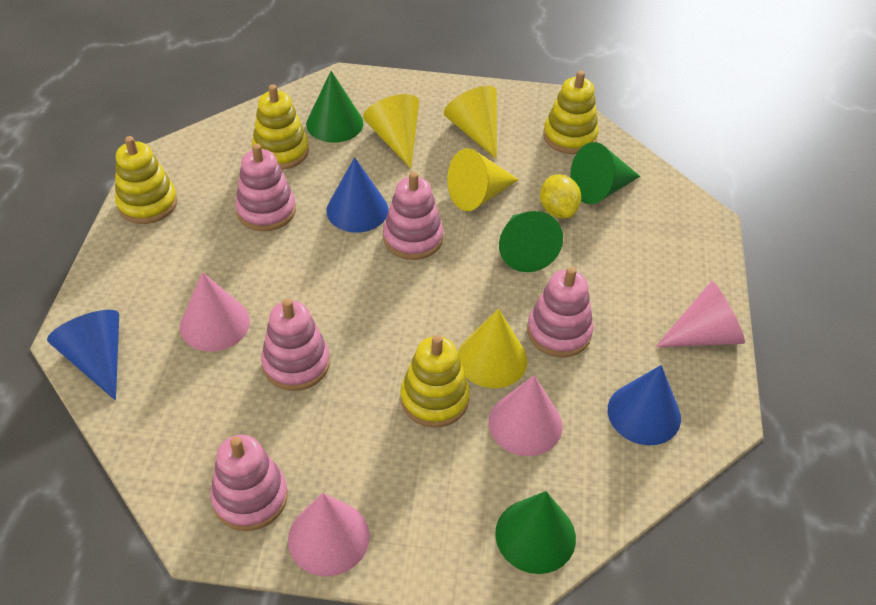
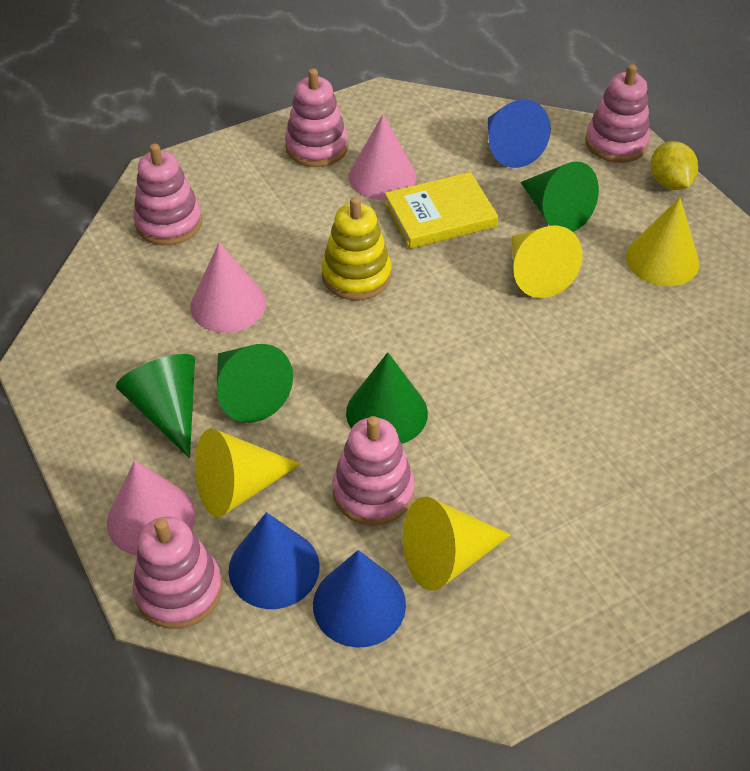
pink cone: 4 -> 3
yellow book: 0 -> 1
yellow stacking toy: 4 -> 1

